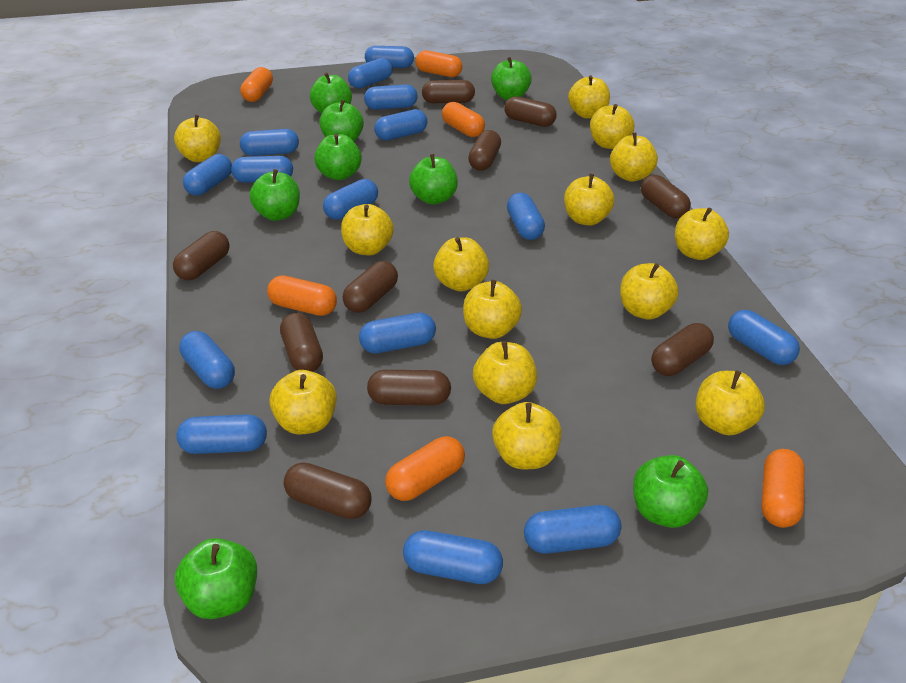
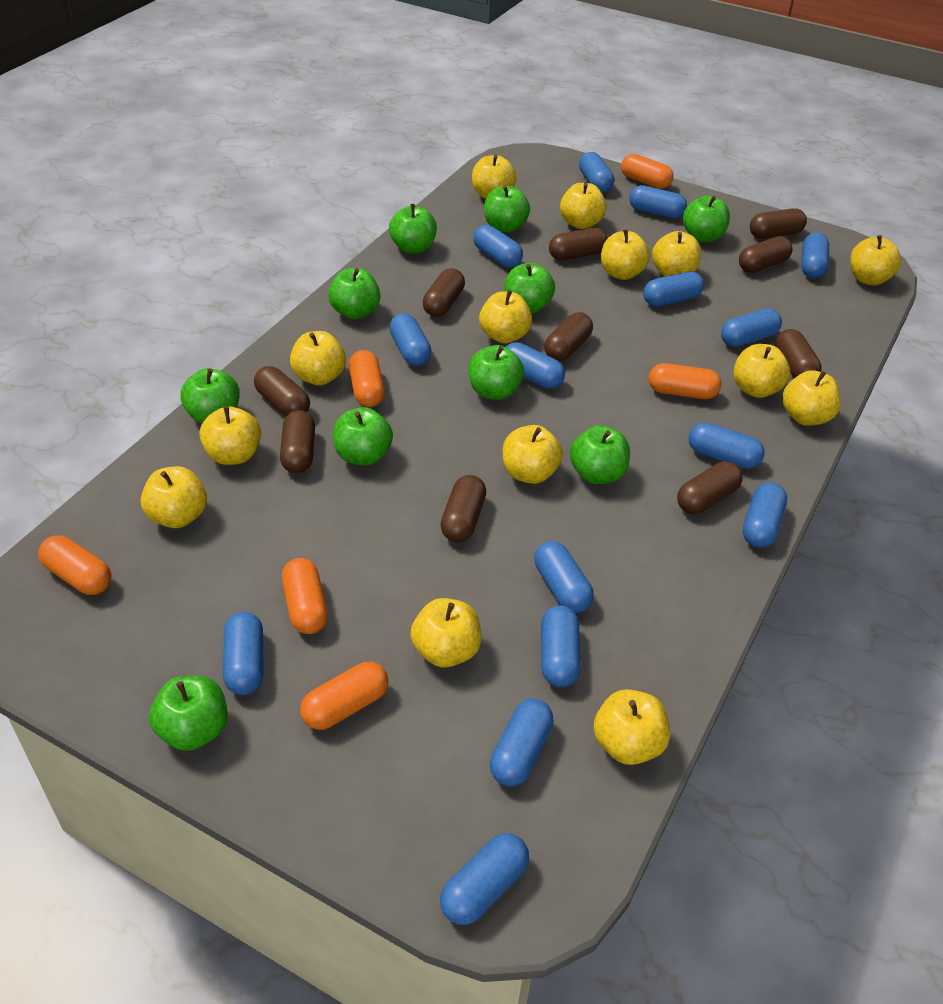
green apple: 8 -> 10

